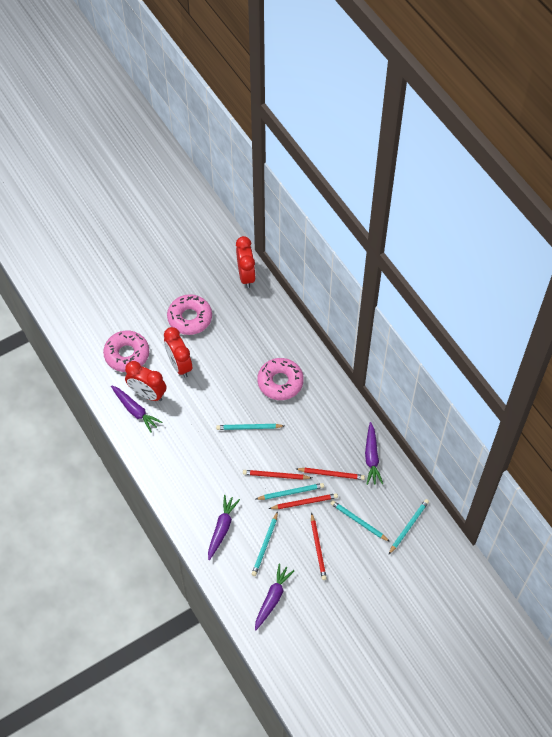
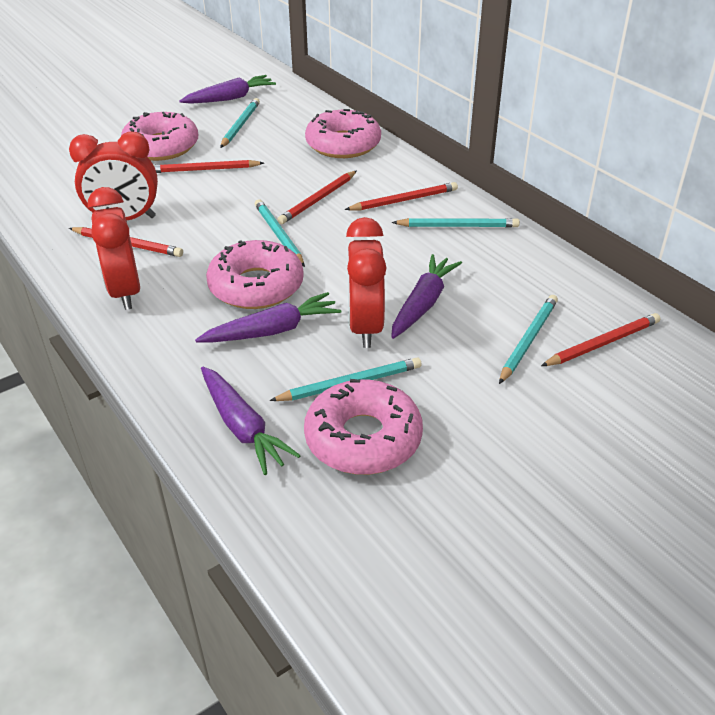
pink donut: 3 -> 4
red pencil: 4 -> 5

